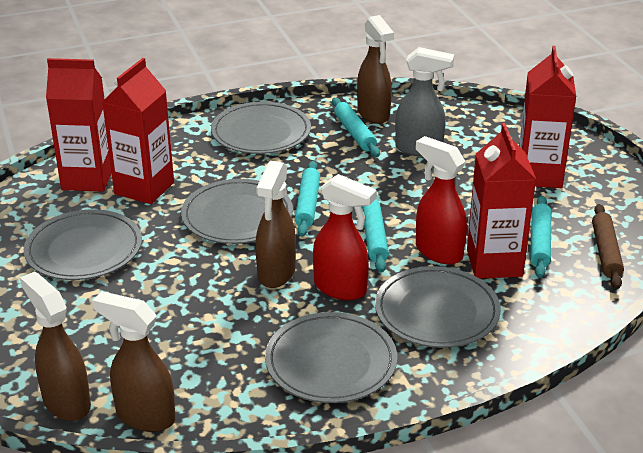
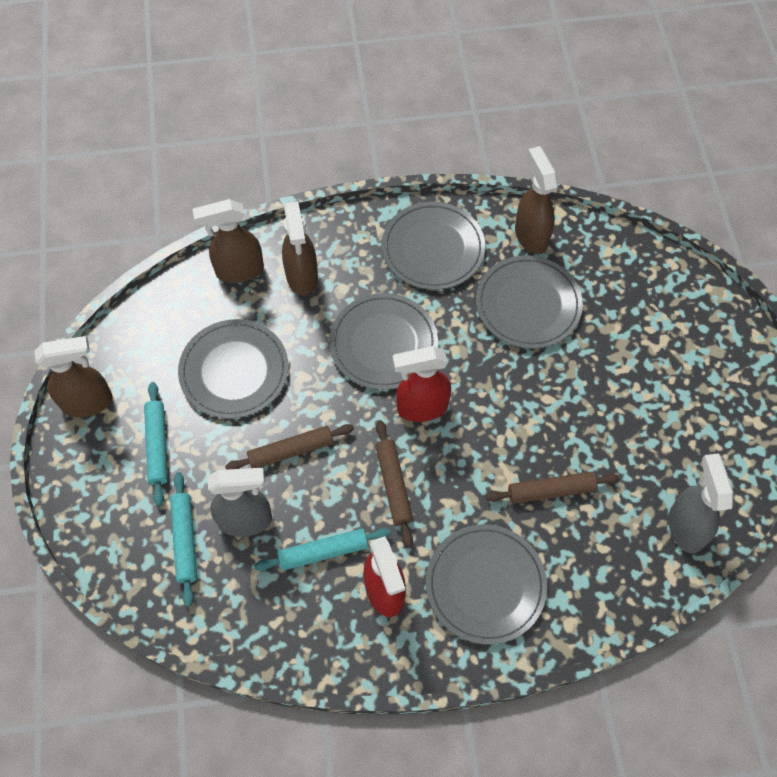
brown rolling pin: 1 -> 3
grey spray bottle: 1 -> 2
red carton: 4 -> 0
turquoise rolling pin: 4 -> 3

